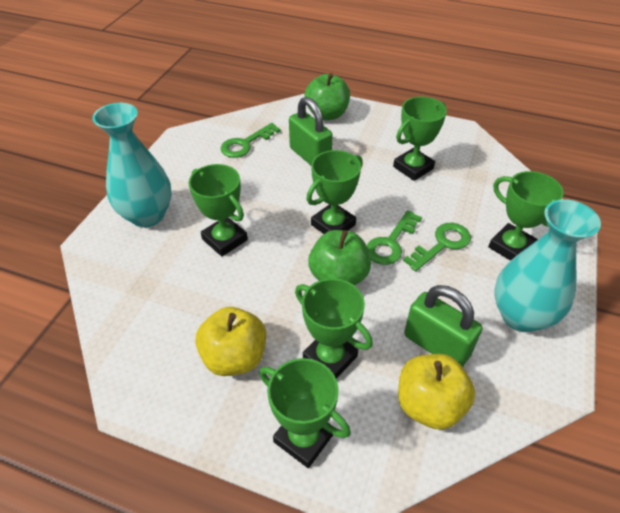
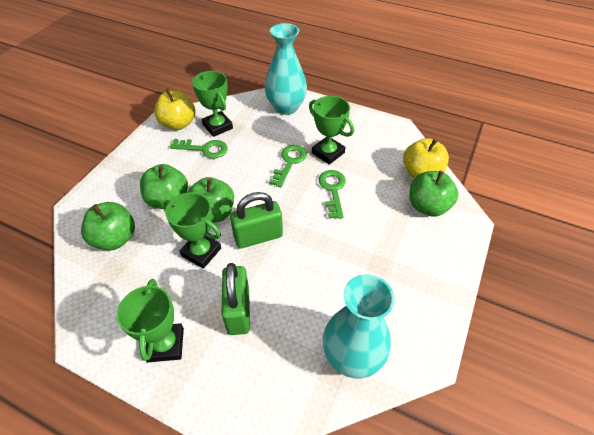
green apple: 2 -> 4
green trophy: 6 -> 4

